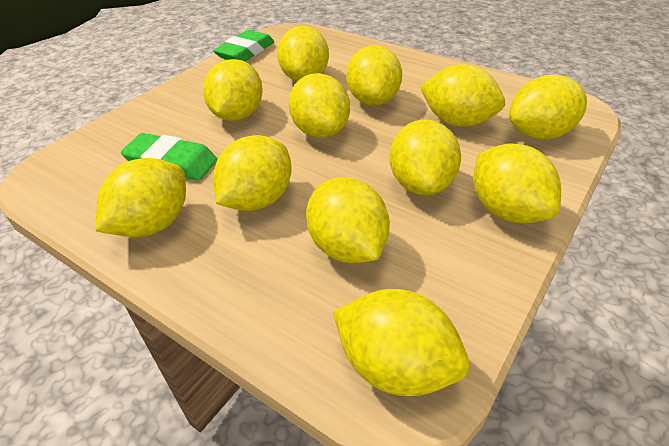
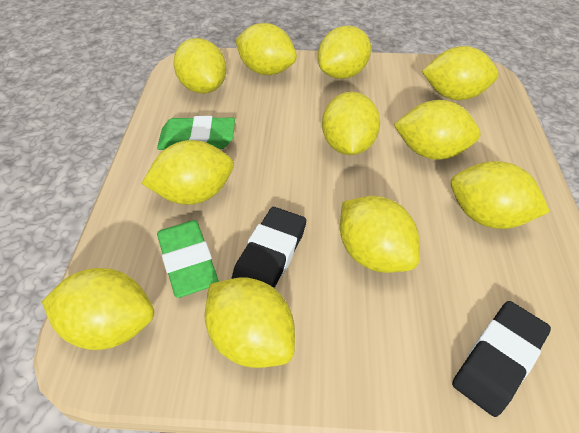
black eraser: 0 -> 2
yellow lemon: 12 -> 11

